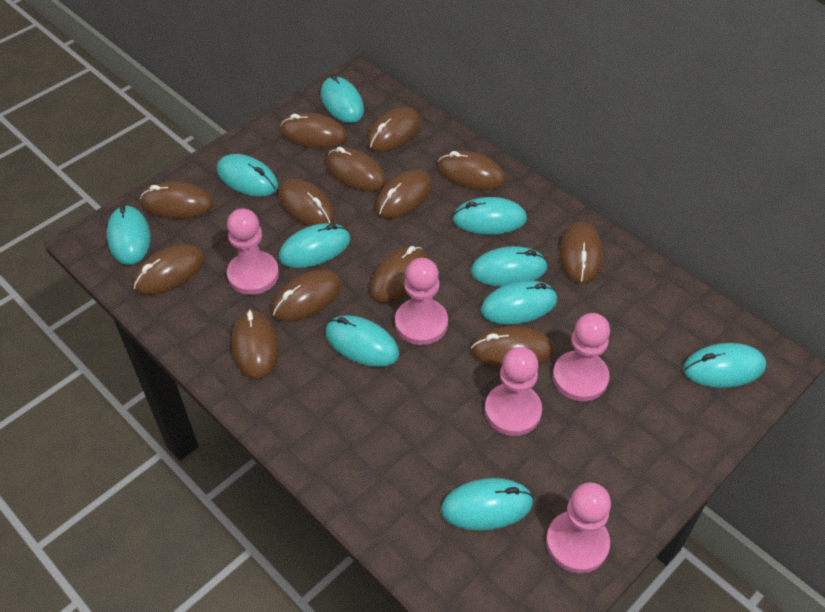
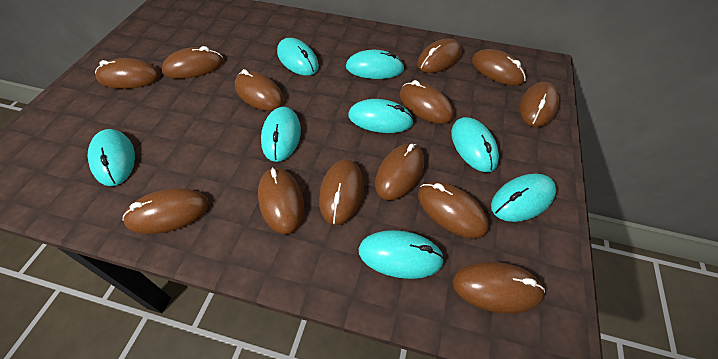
pink pawn: 5 -> 0
turquoise mouse: 10 -> 8

